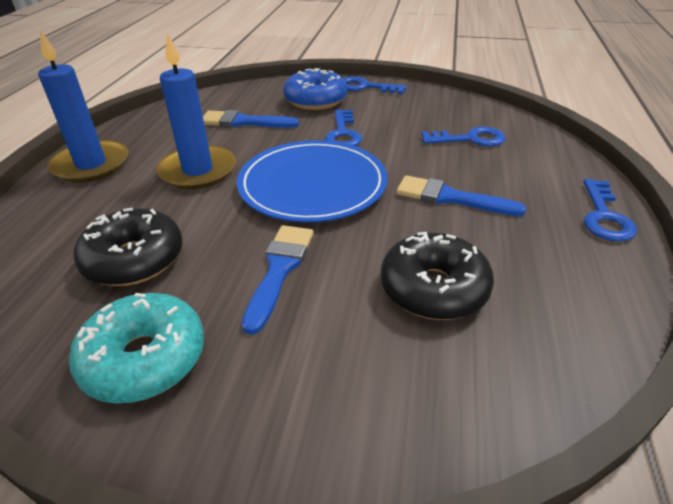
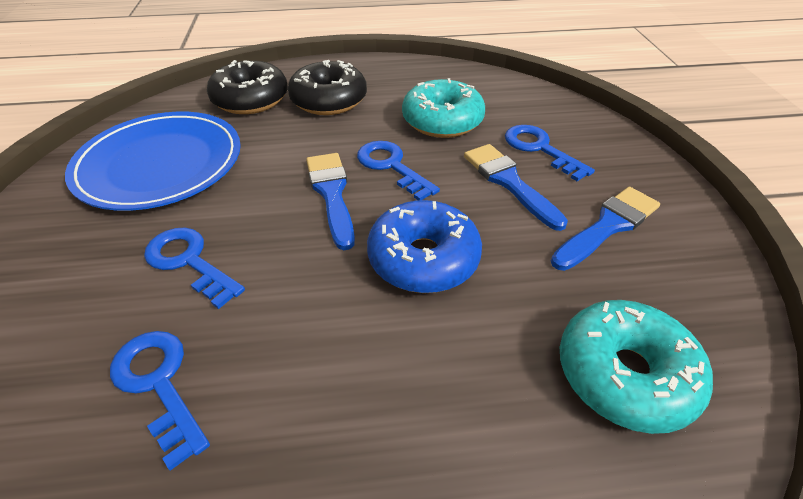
blue candle: 2 -> 0
turquoise donut: 1 -> 2

